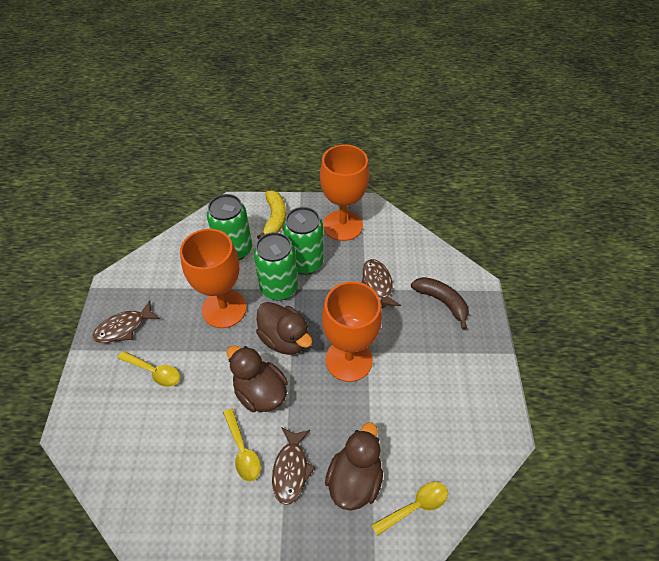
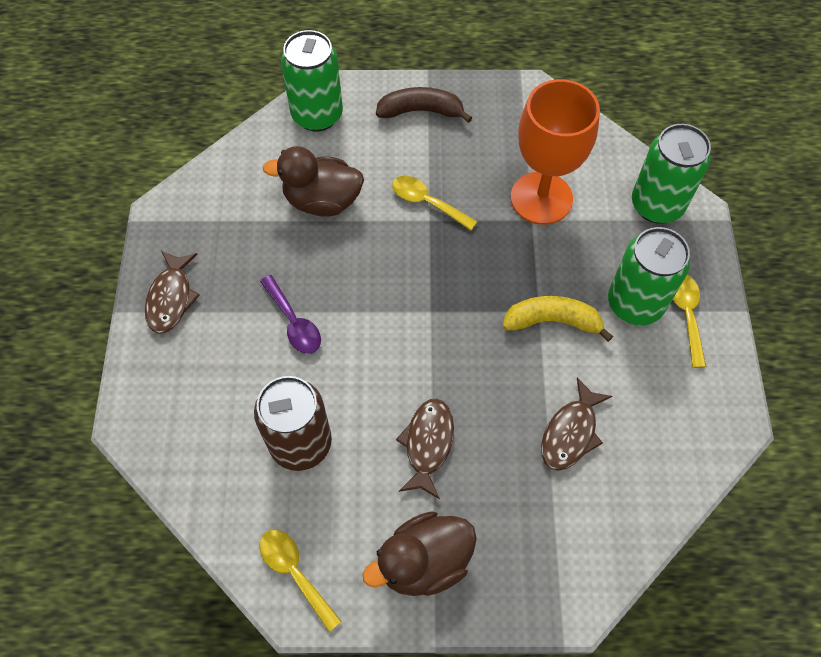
brown can: 0 -> 1
brown duck: 3 -> 2
orange goblet: 3 -> 1
purple spoon: 0 -> 1

